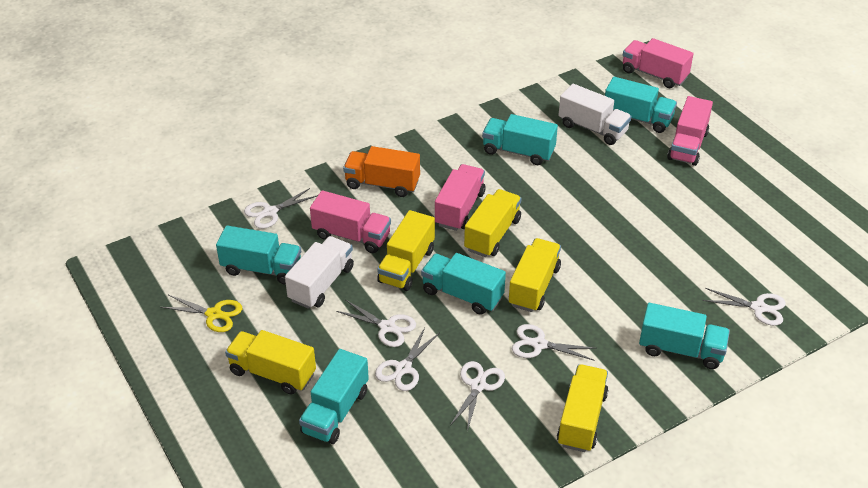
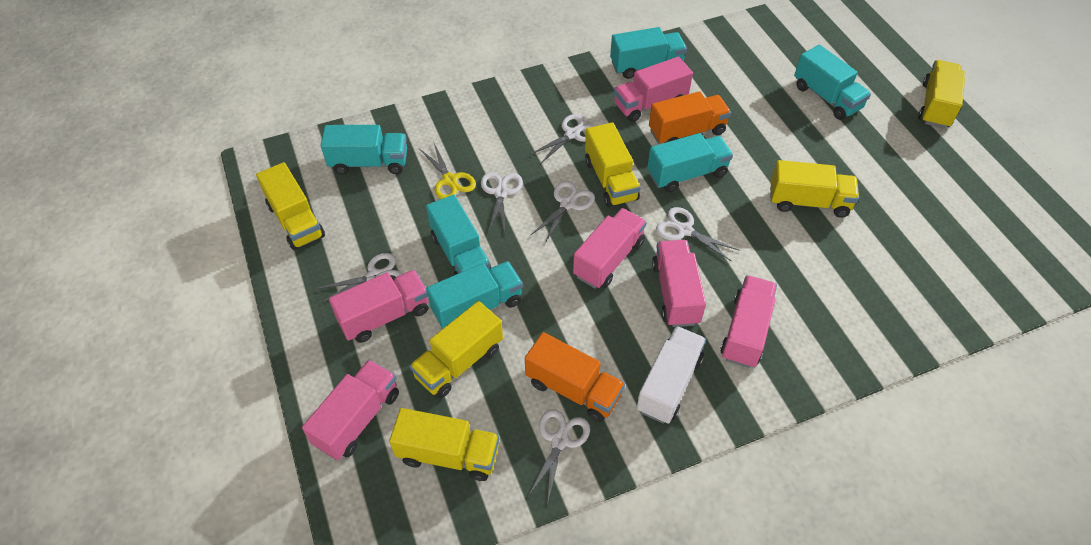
orange truck: 1 -> 2
pink truck: 4 -> 6
white truck: 2 -> 1
yellow truck: 5 -> 6

